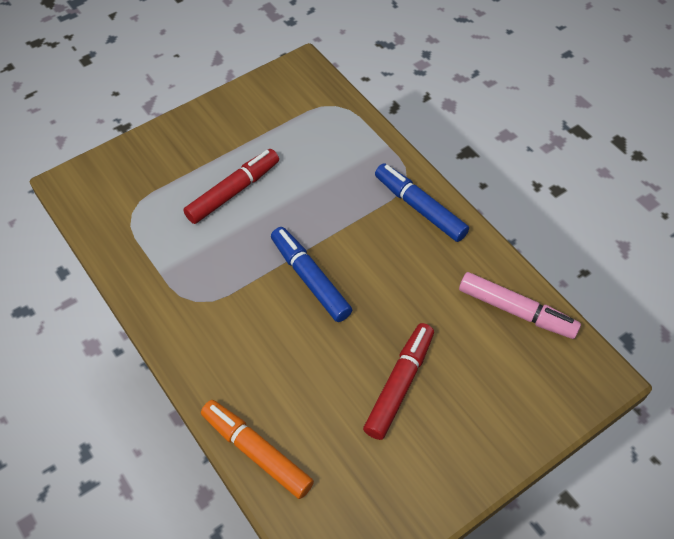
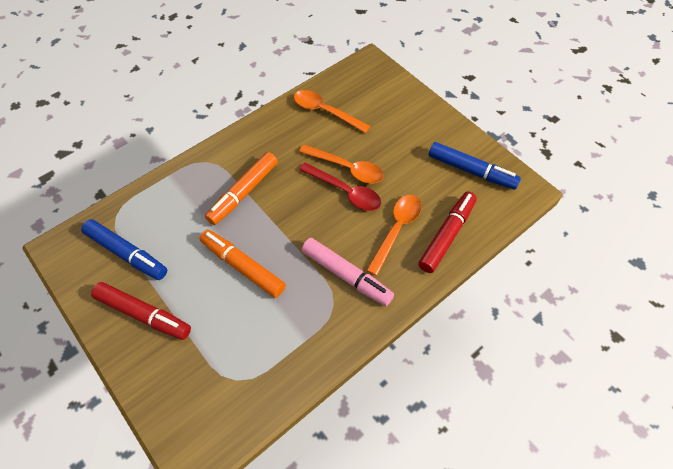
orange marker: 1 -> 2
orange spoon: 0 -> 3
red spoon: 0 -> 1

